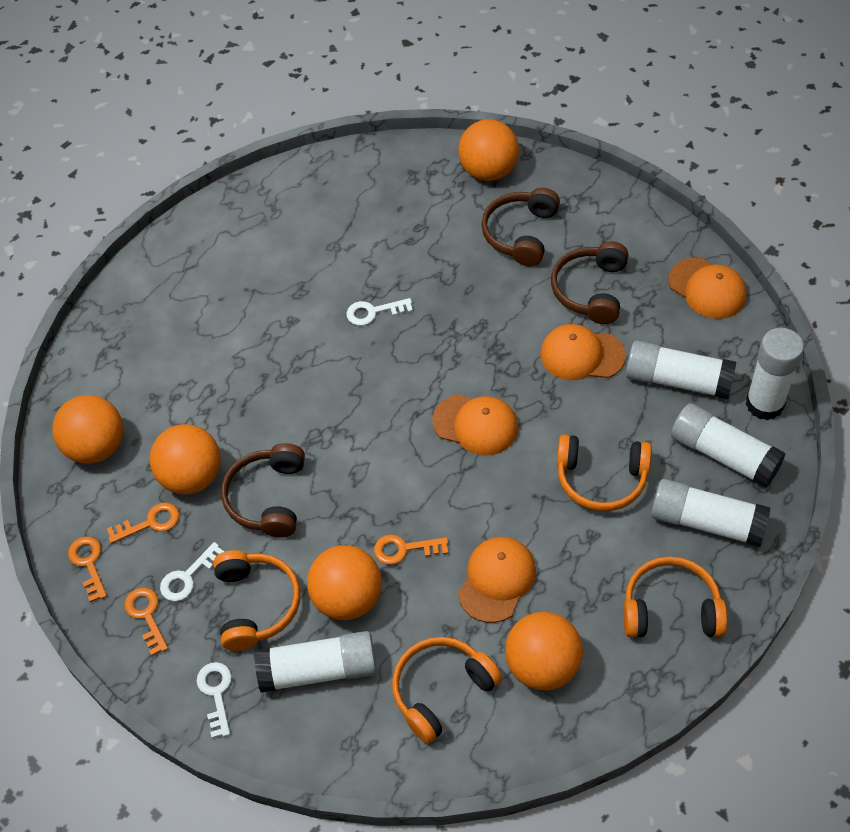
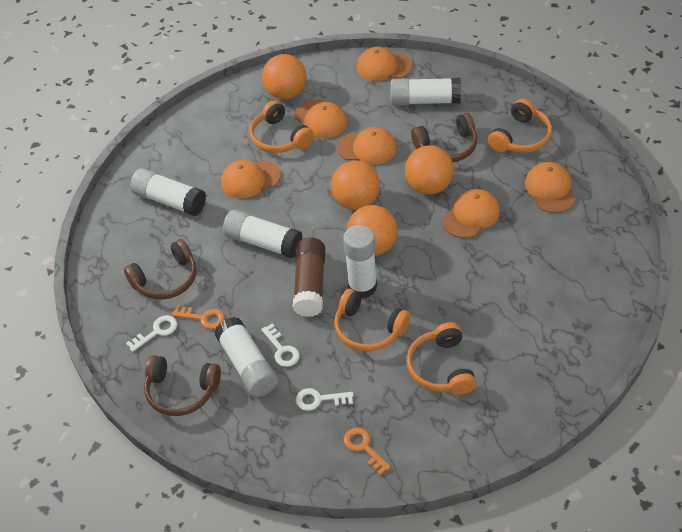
brown glue stick: 0 -> 1
orange ball: 5 -> 4
orange cap: 4 -> 6
orange key: 4 -> 2

